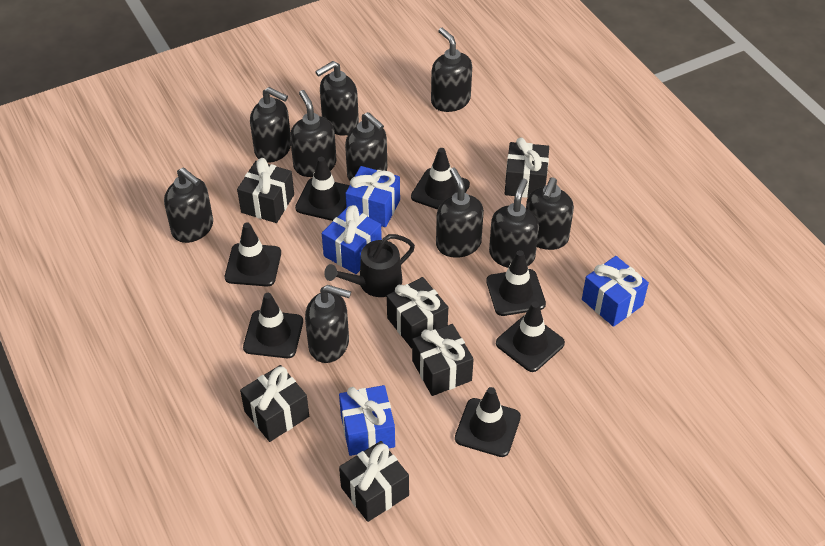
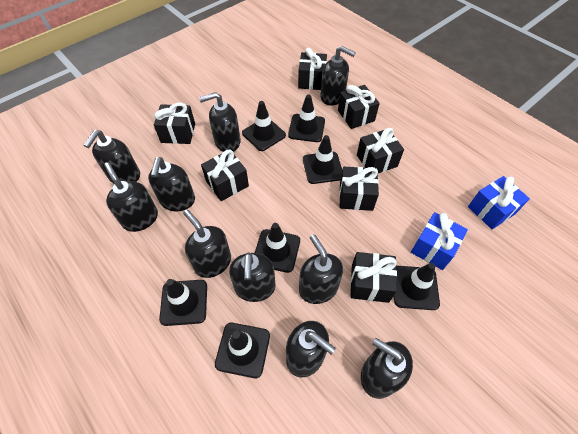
black gift: 6 -> 7
black watering can: 1 -> 0
blue gift: 4 -> 2

